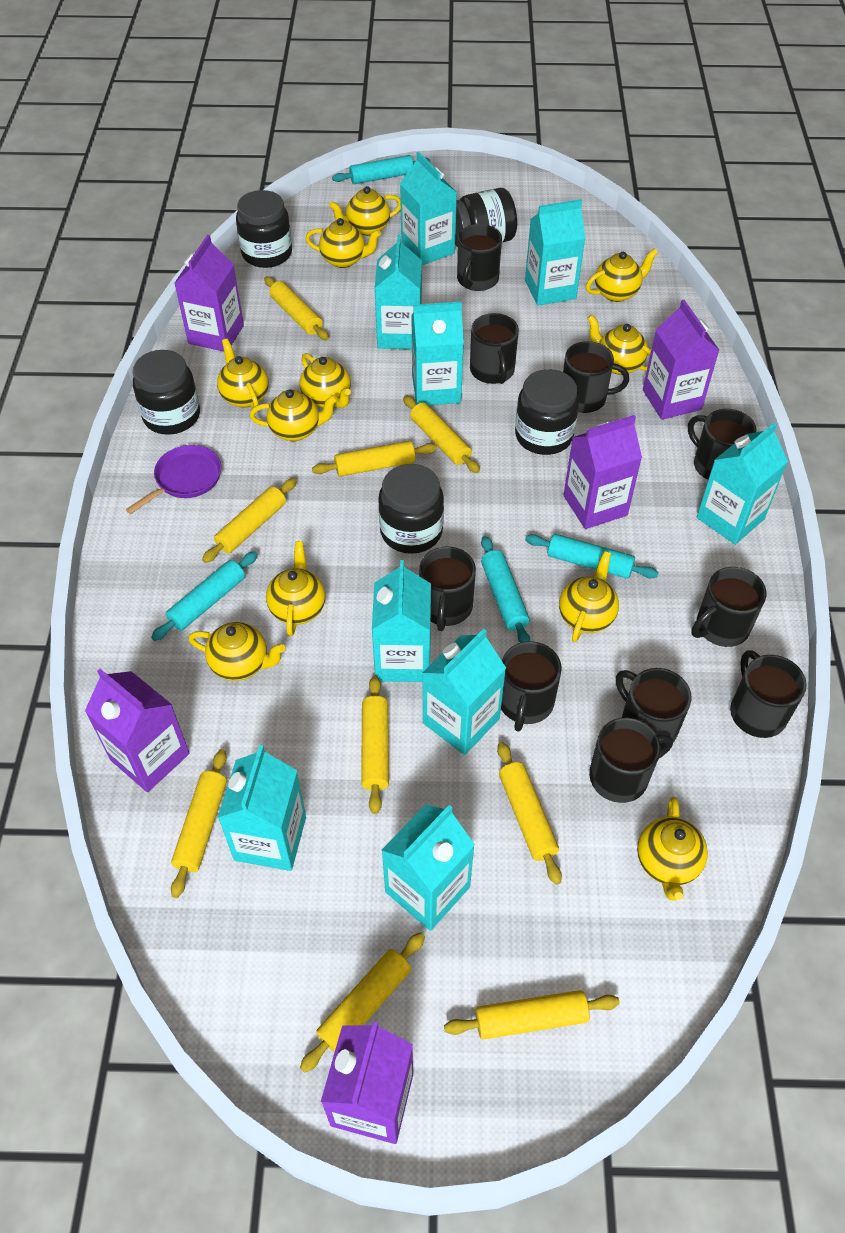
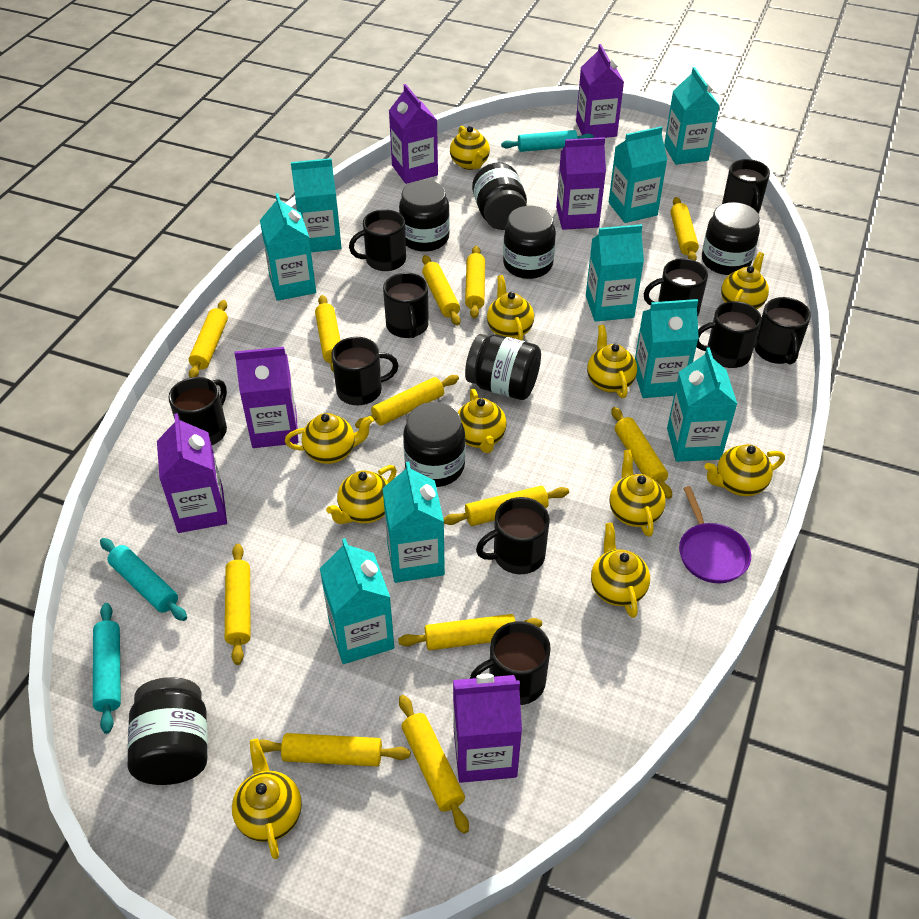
black jar: 5 -> 7
purple carton: 5 -> 6
turquoise rolling pin: 4 -> 3
yellow rolling pin: 9 -> 12

